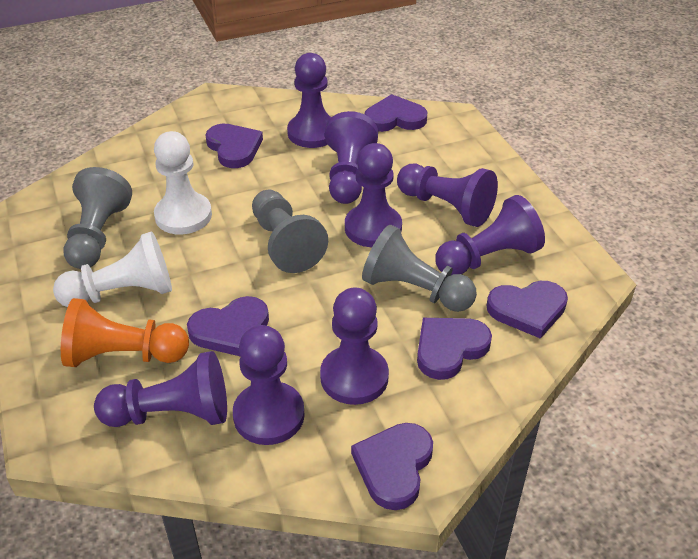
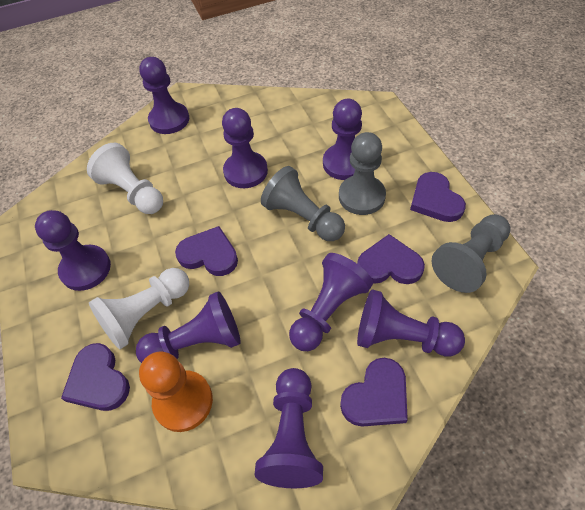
purple heart: 6 -> 5

